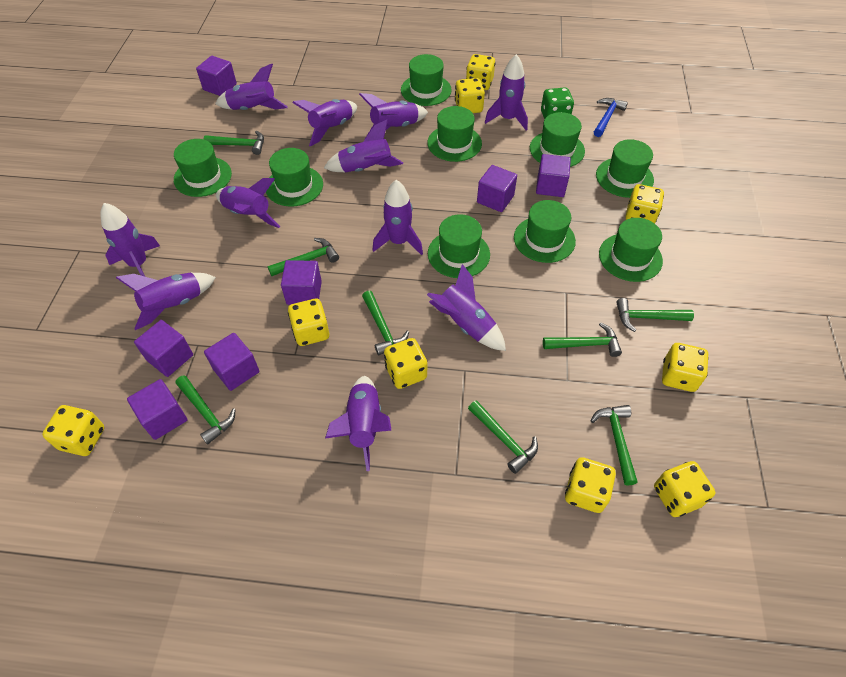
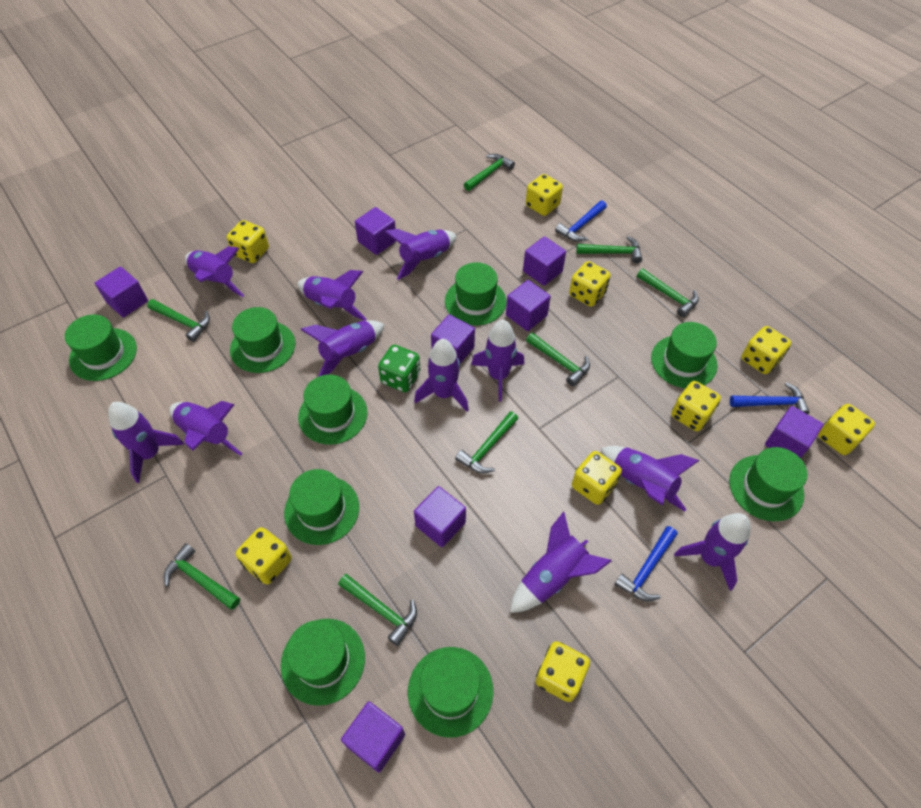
blue hammer: 1 -> 3
purple cube: 7 -> 8

